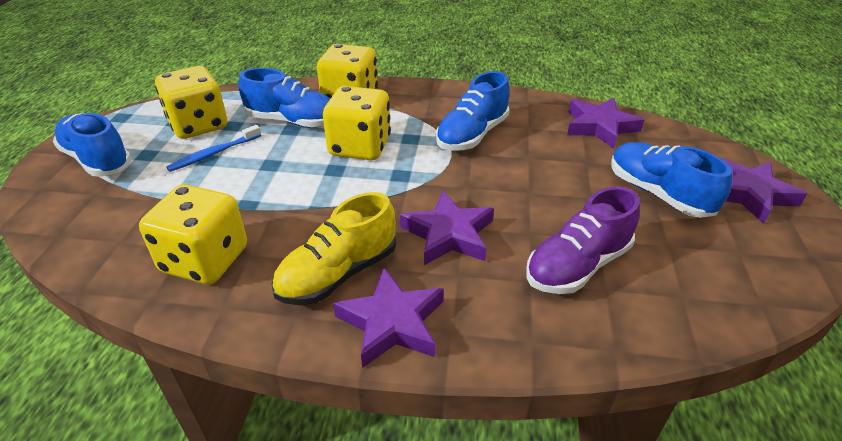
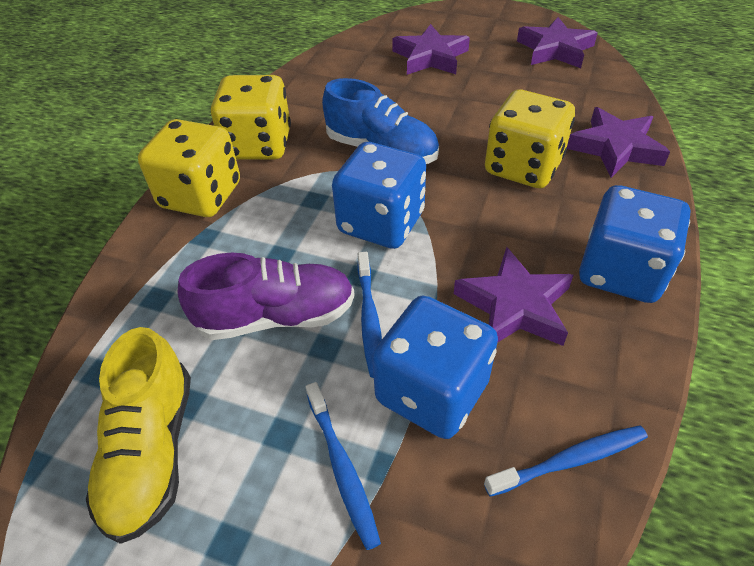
blue dice: 0 -> 3
blue shoe: 4 -> 1
blue toothbrush: 1 -> 3
yellow dice: 4 -> 3

